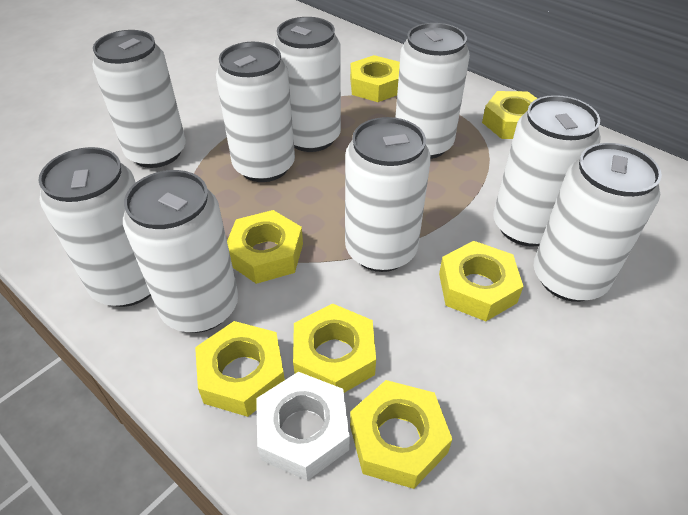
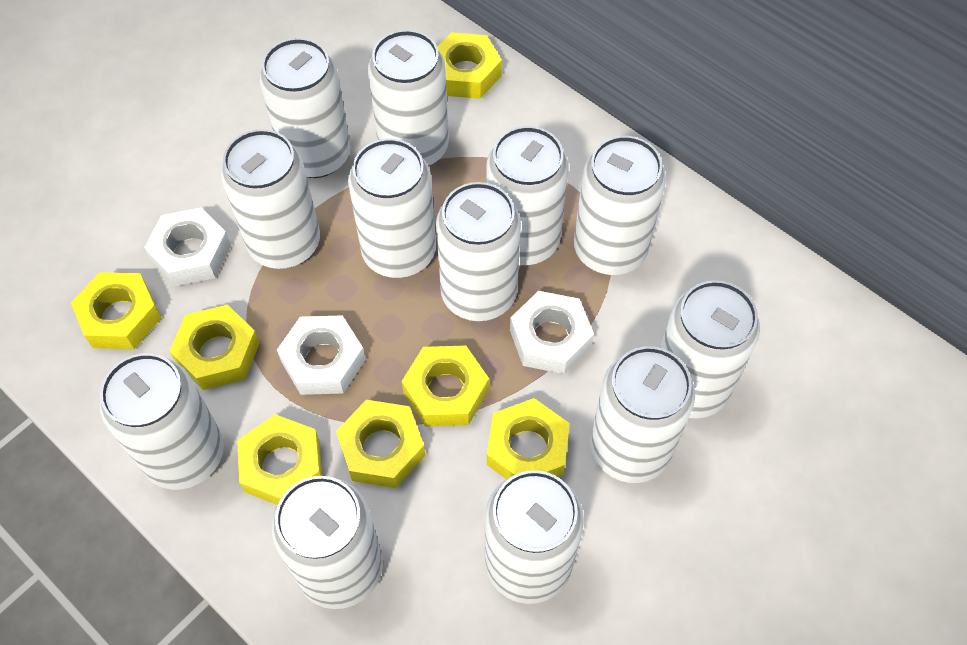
white can: 9 -> 12
white nut: 1 -> 3

